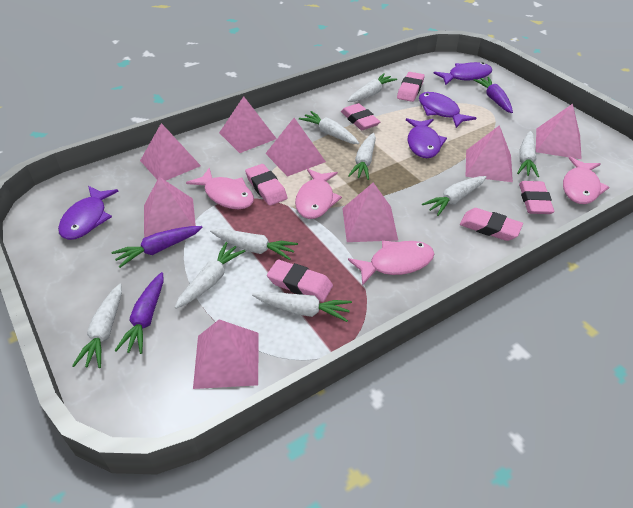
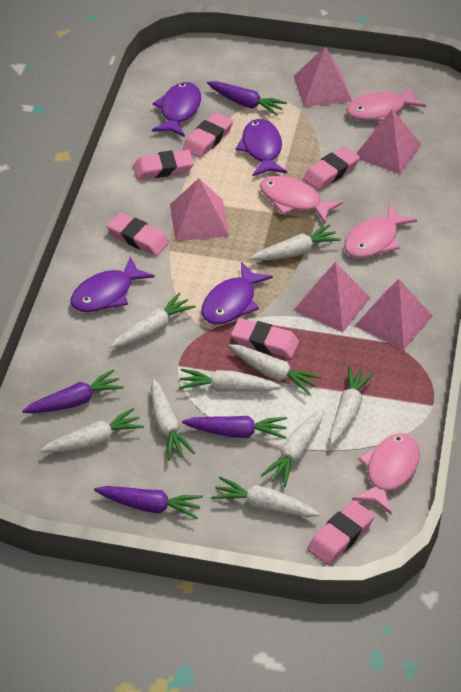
pink pyramid: 8 -> 5
purple carrot: 3 -> 4

